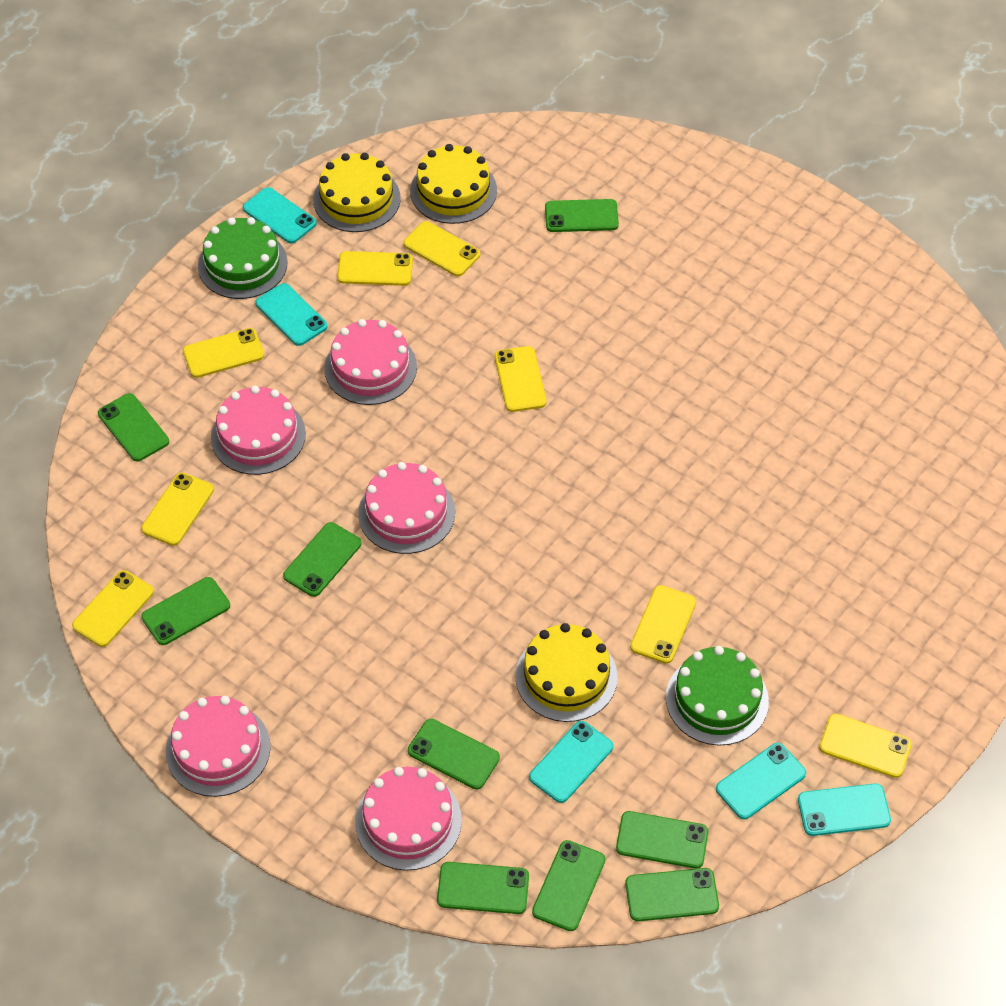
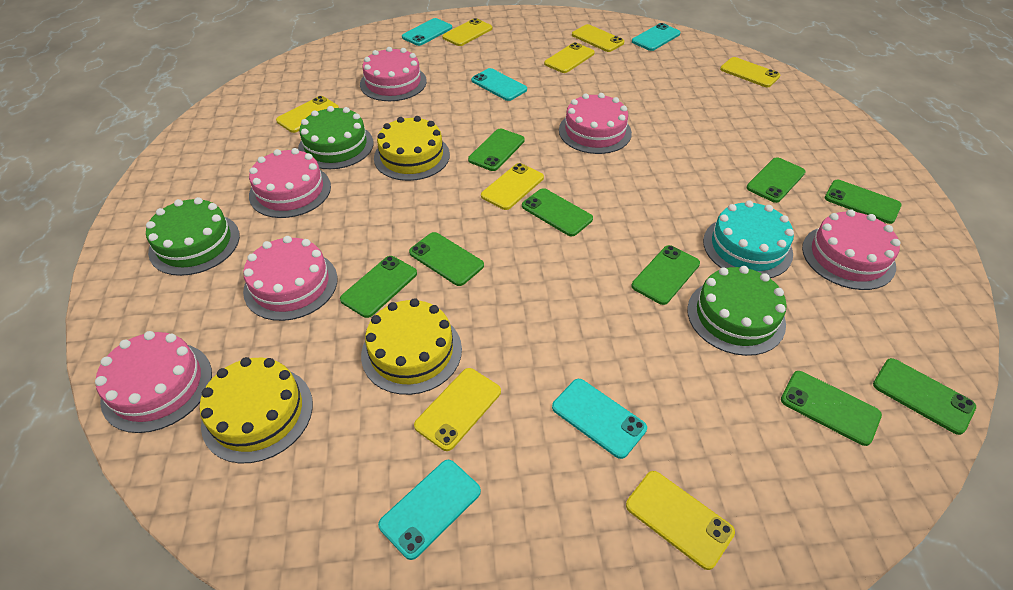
green cake: 2 -> 3
pink cake: 5 -> 6
turquoise cake: 0 -> 1

